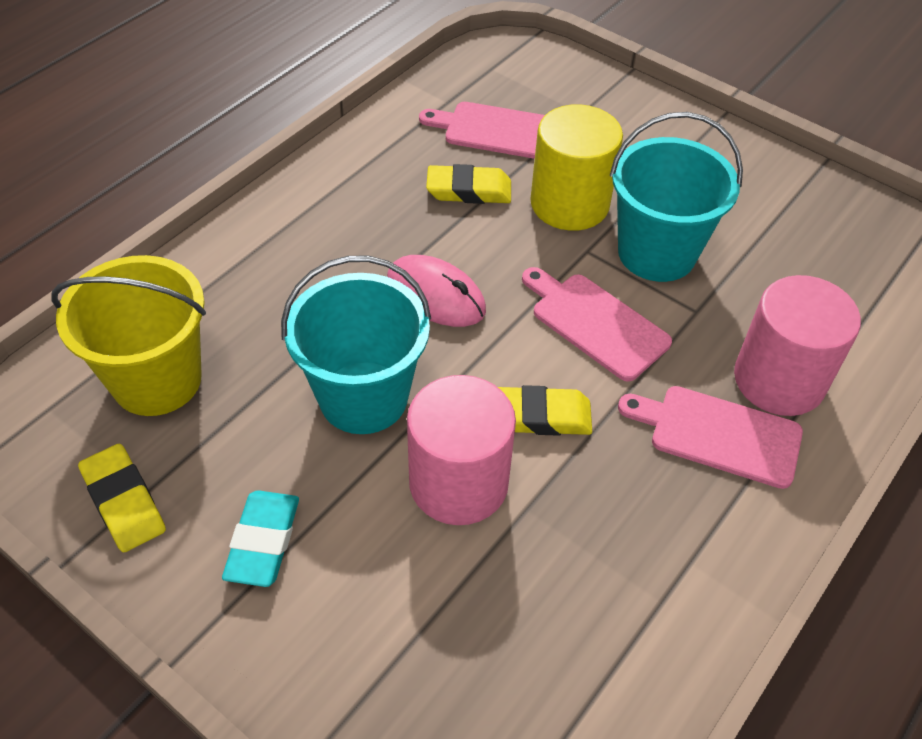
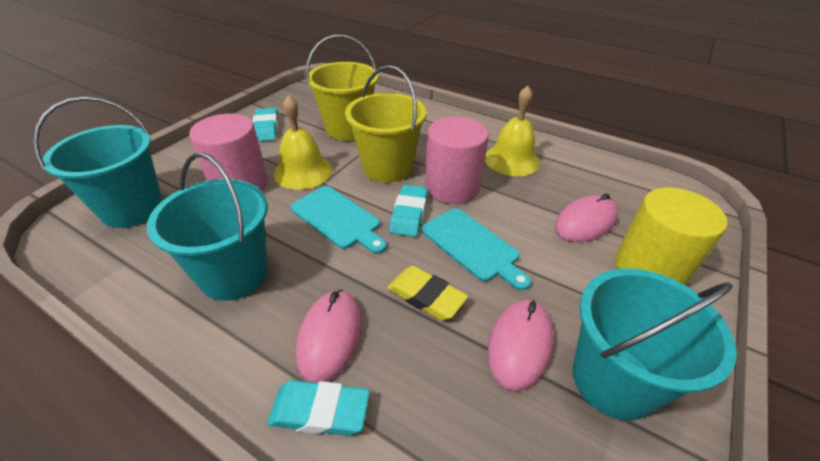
pink cutting board: 3 -> 0
pink mouse: 1 -> 3
turquoise bucket: 2 -> 3
turquoise cutting board: 0 -> 2
turquoise eraser: 1 -> 3
yellow bell: 0 -> 2
yellow bucket: 1 -> 2
yellow eraser: 3 -> 1

